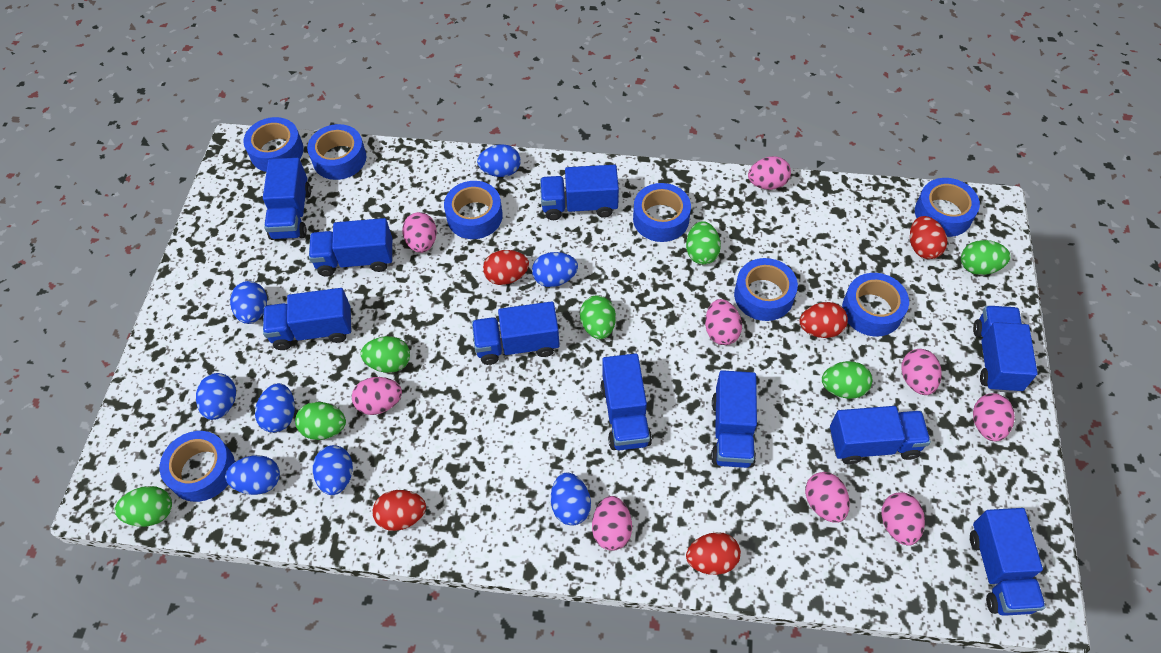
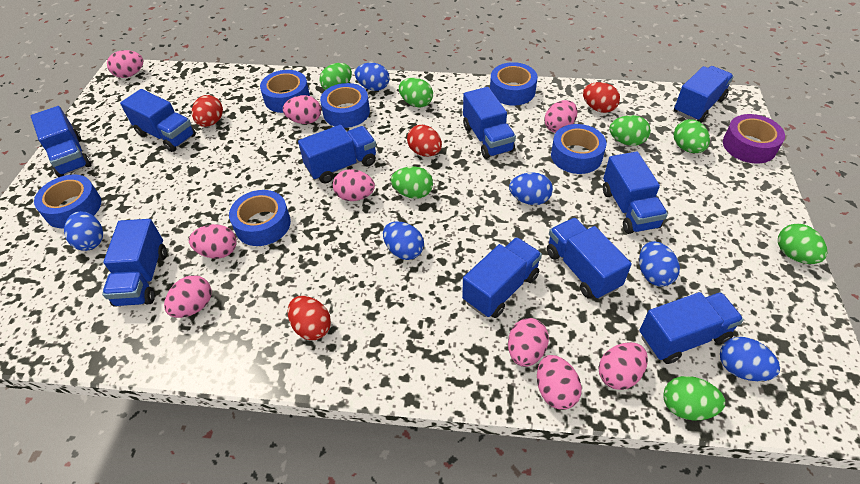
blue egg: 8 -> 6
blue tape: 8 -> 6
purple tape: 0 -> 1
red egg: 5 -> 4

